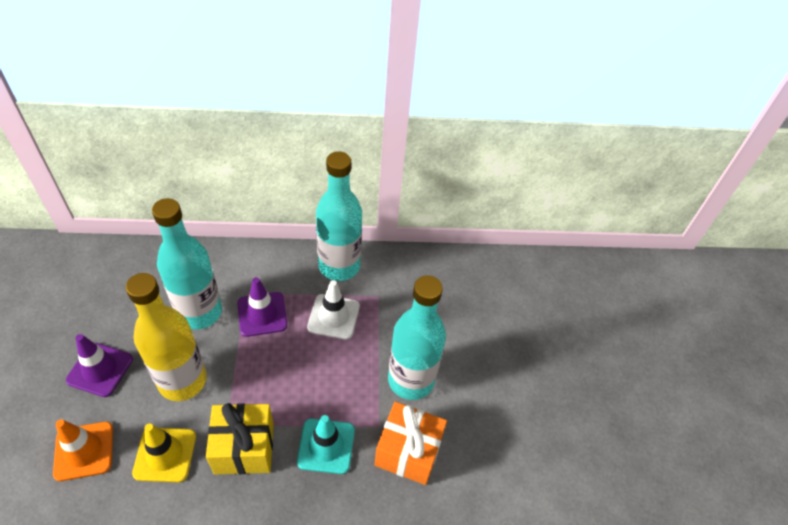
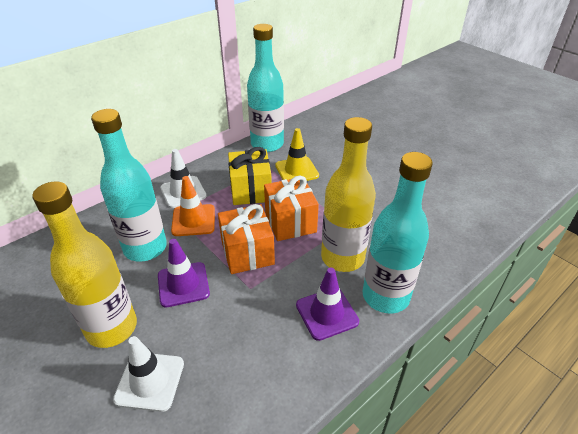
orange gift: 1 -> 2
turquoise traffic cone: 1 -> 0
white traffic cone: 1 -> 2
yellow bottle: 1 -> 2

